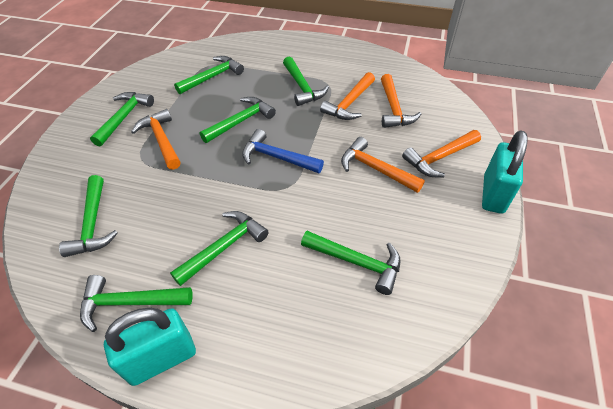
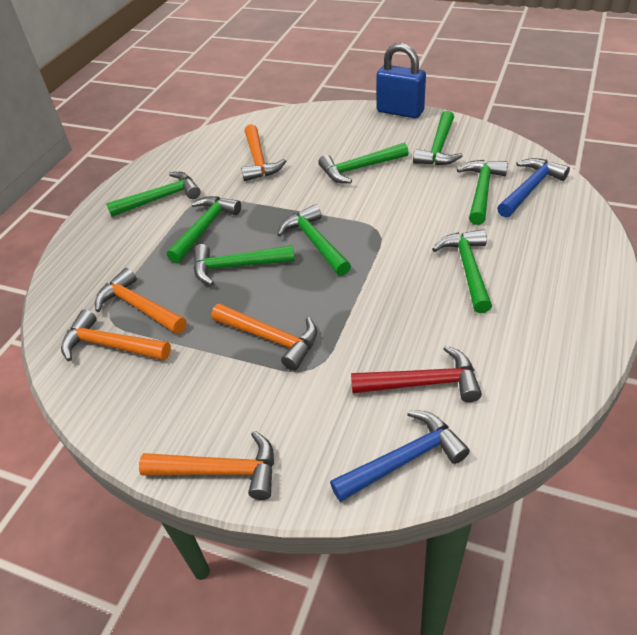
blue hammer: 1 -> 2
blue padlock: 0 -> 1
red hammer: 0 -> 1
turquoise padlock: 2 -> 0

